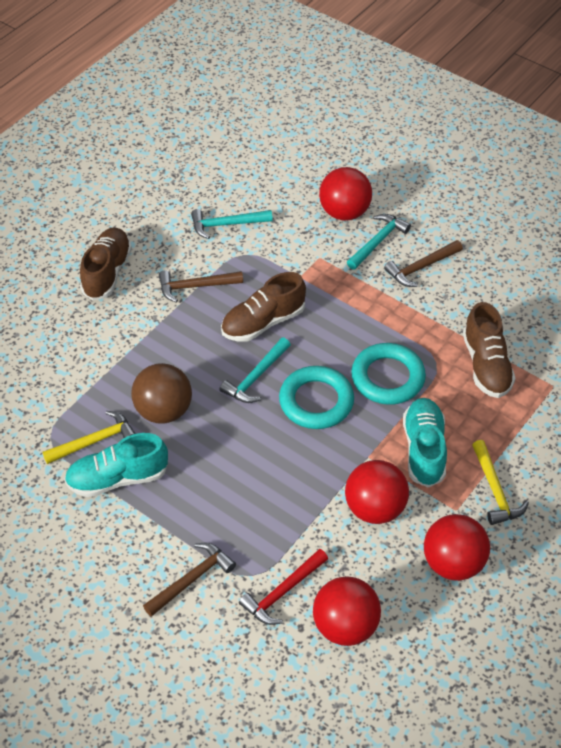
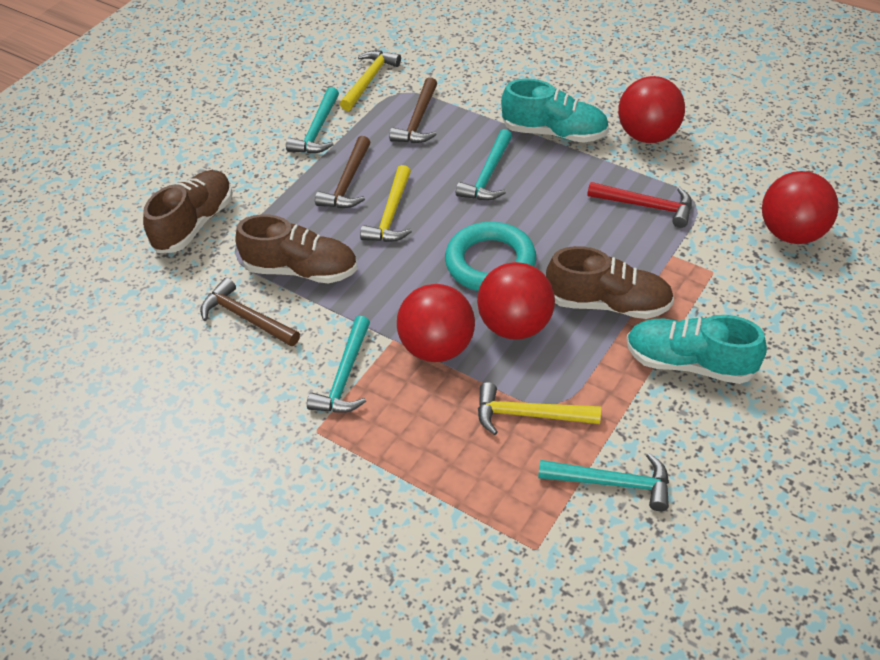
brown ball: 1 -> 0
turquoise hammer: 3 -> 4
turquoise ring: 2 -> 1
yellow hammer: 2 -> 3

